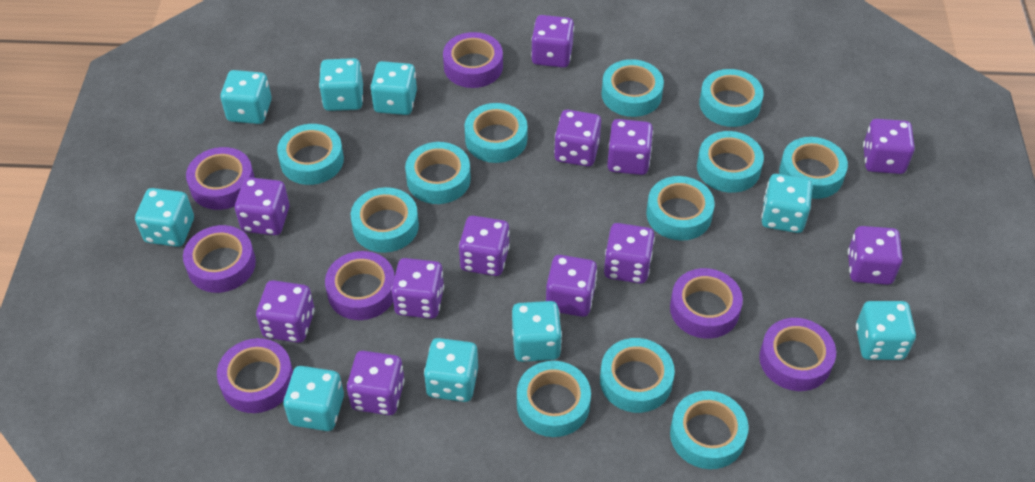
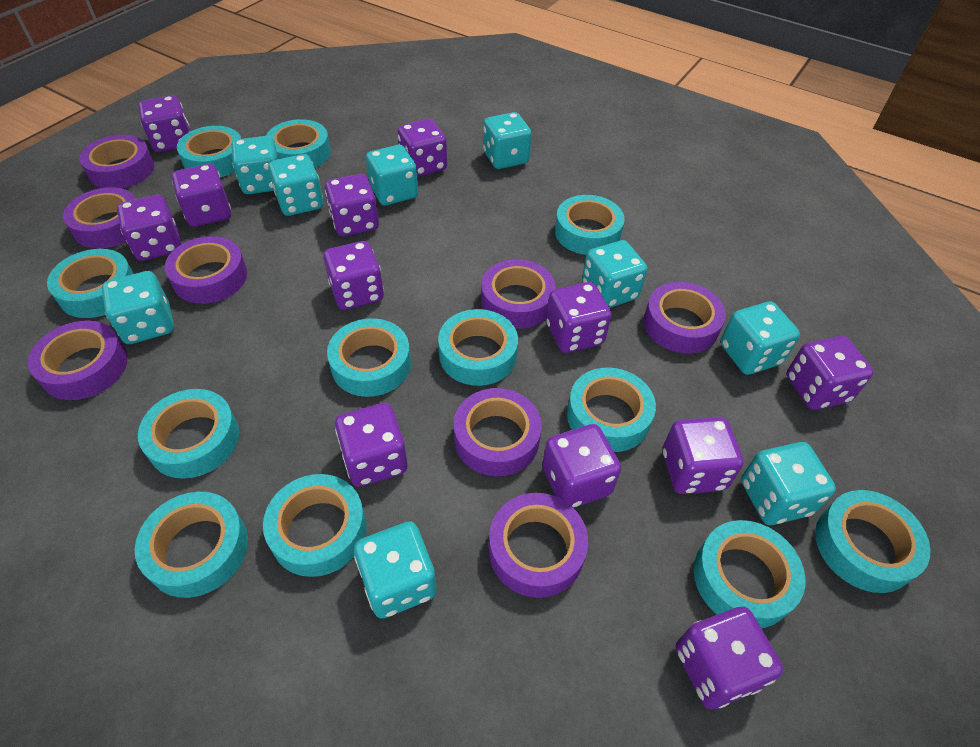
purple tape: 7 -> 8

